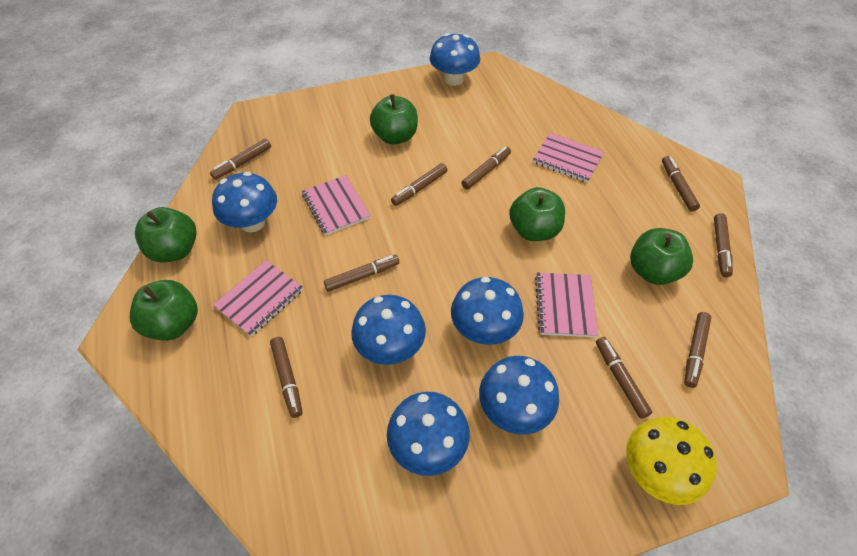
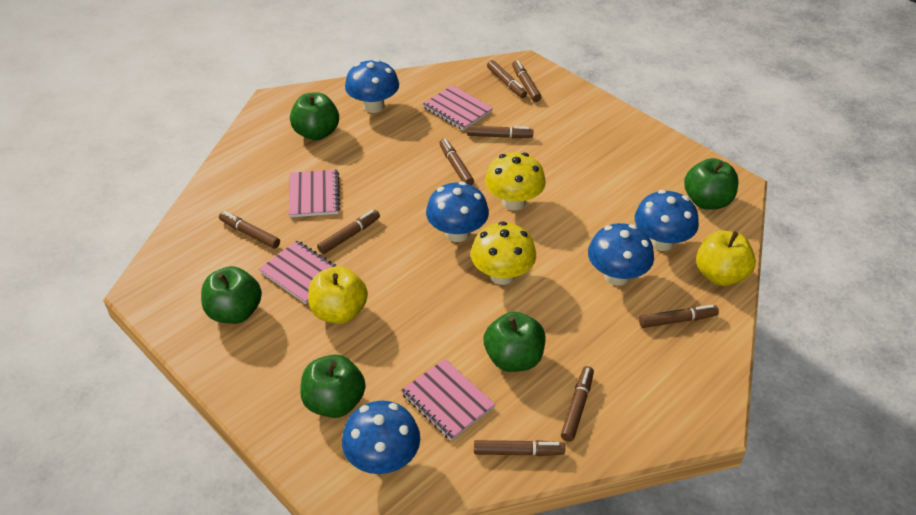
blue mushroom: 6 -> 5
yellow apple: 0 -> 2
yellow mushroom: 1 -> 2

